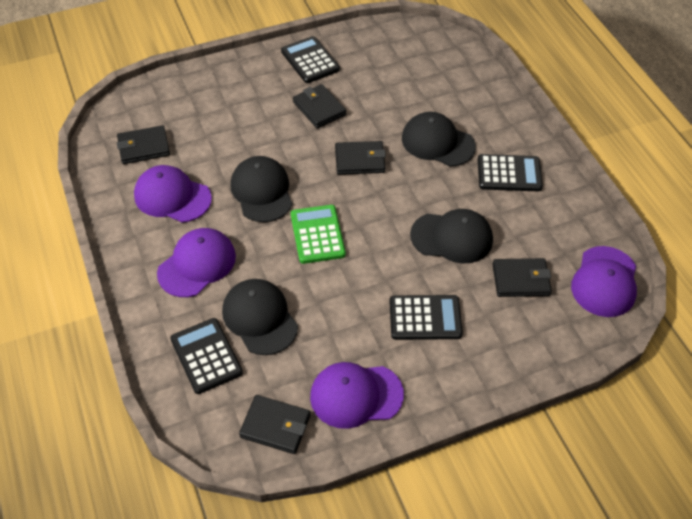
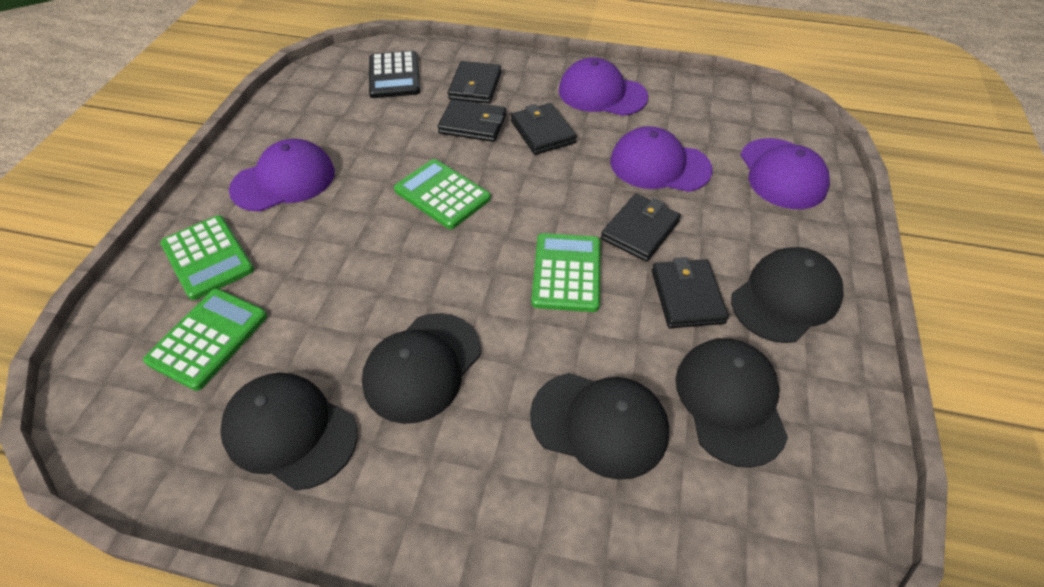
black calculator: 4 -> 1
black cap: 4 -> 5
green calculator: 1 -> 4

